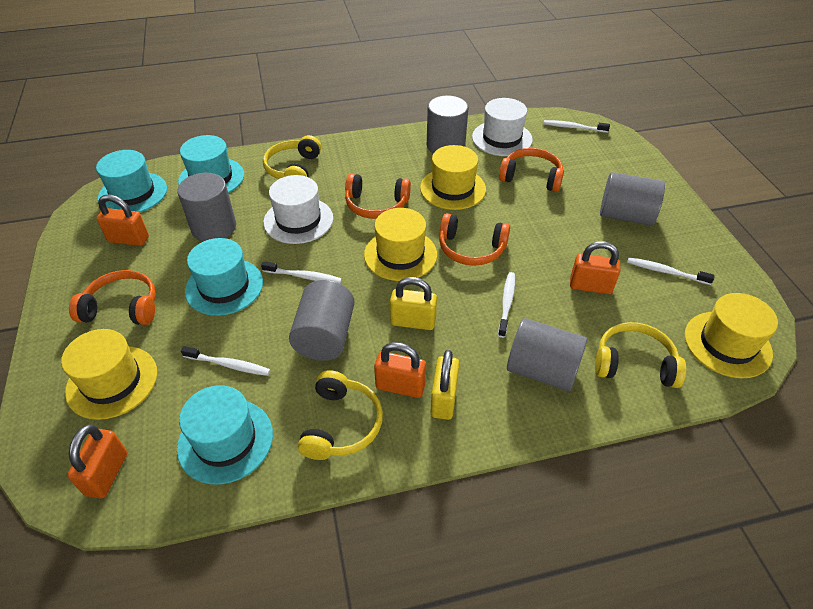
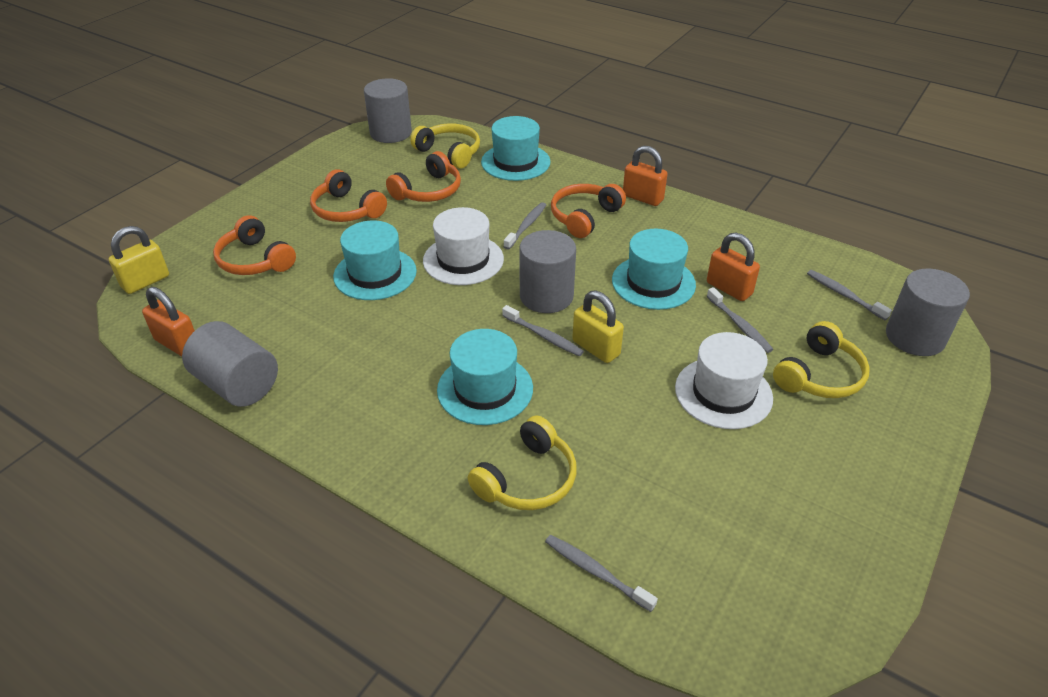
grey cylinder: 5 -> 4
grey toothbrush: 0 -> 5
orange padlock: 4 -> 3
white toothbrush: 5 -> 0
yellow hat: 4 -> 0

